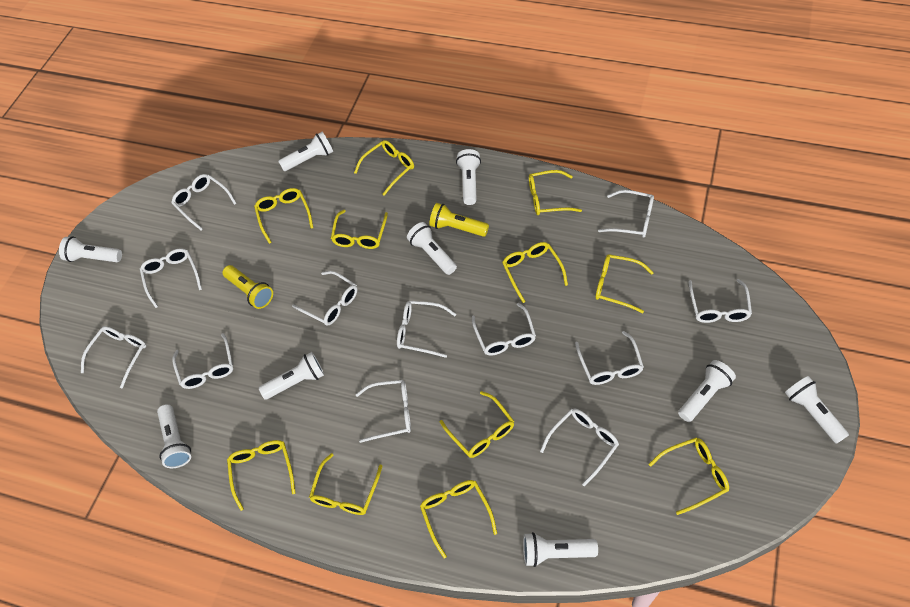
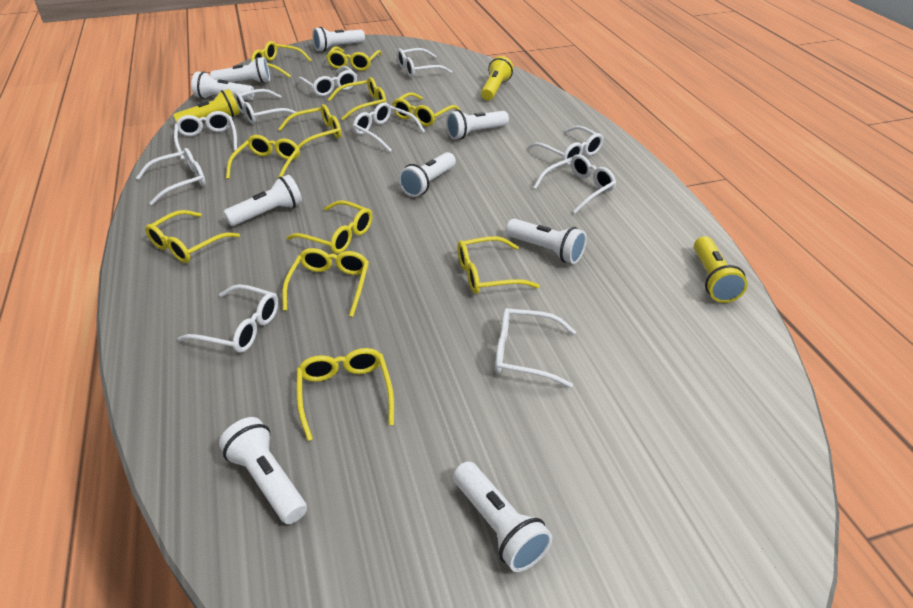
white glasses: 12 -> 10
yellow flashlight: 2 -> 3

